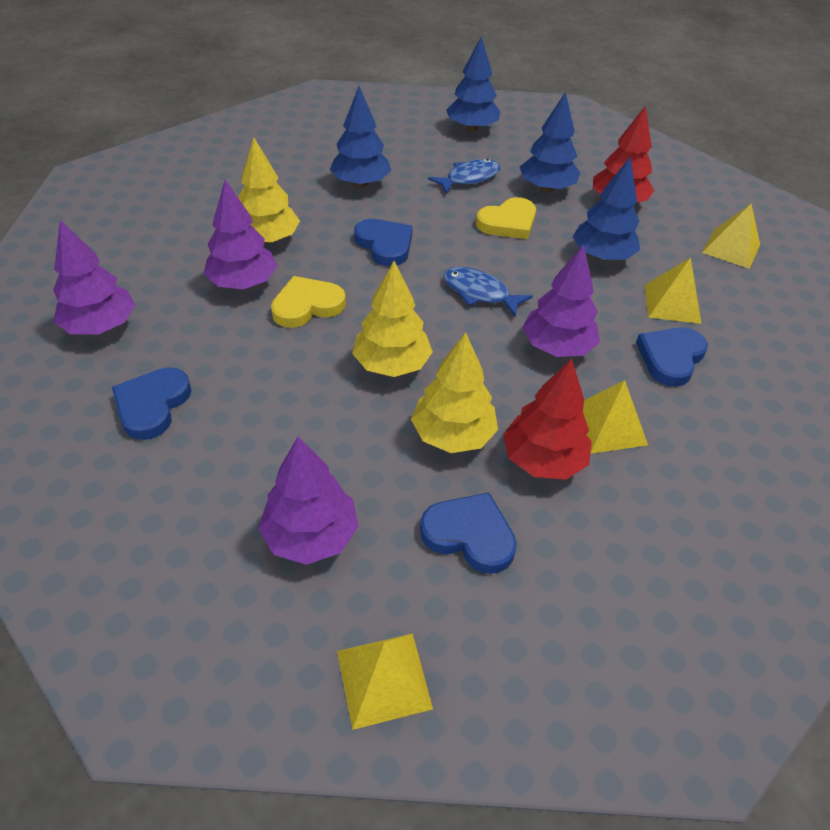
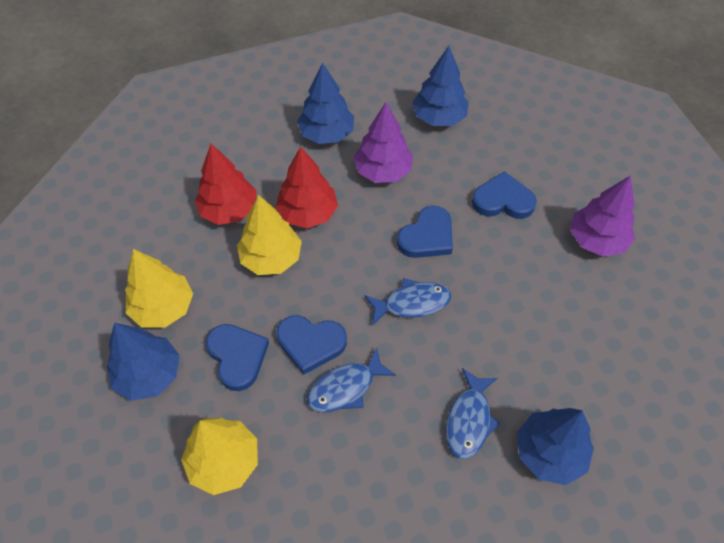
blue fish: 2 -> 3
purple tree: 4 -> 2
yellow heart: 2 -> 0
yellow pyramid: 4 -> 0

